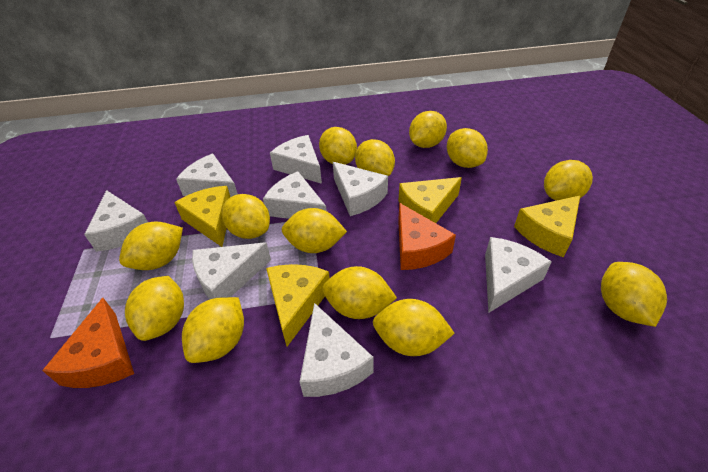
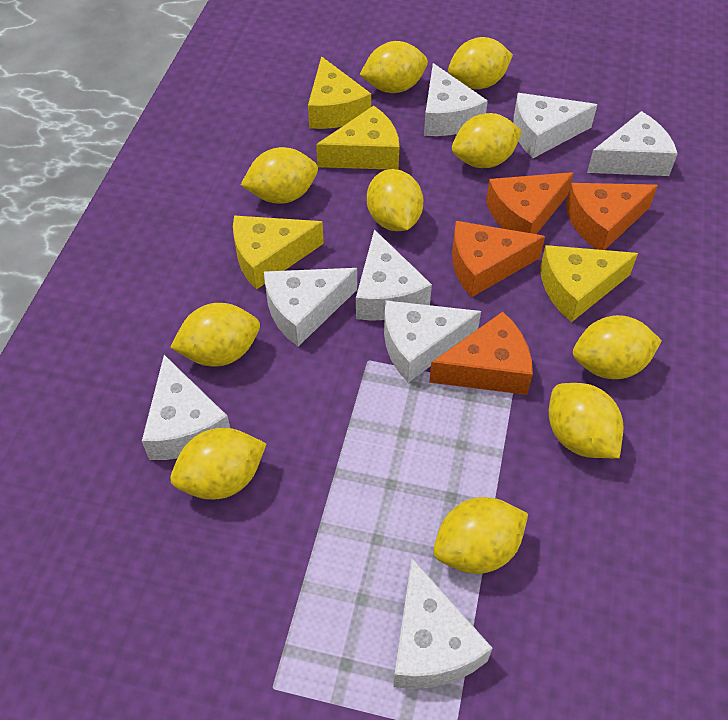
orange cheese: 2 -> 4
yellow lemon: 13 -> 10

